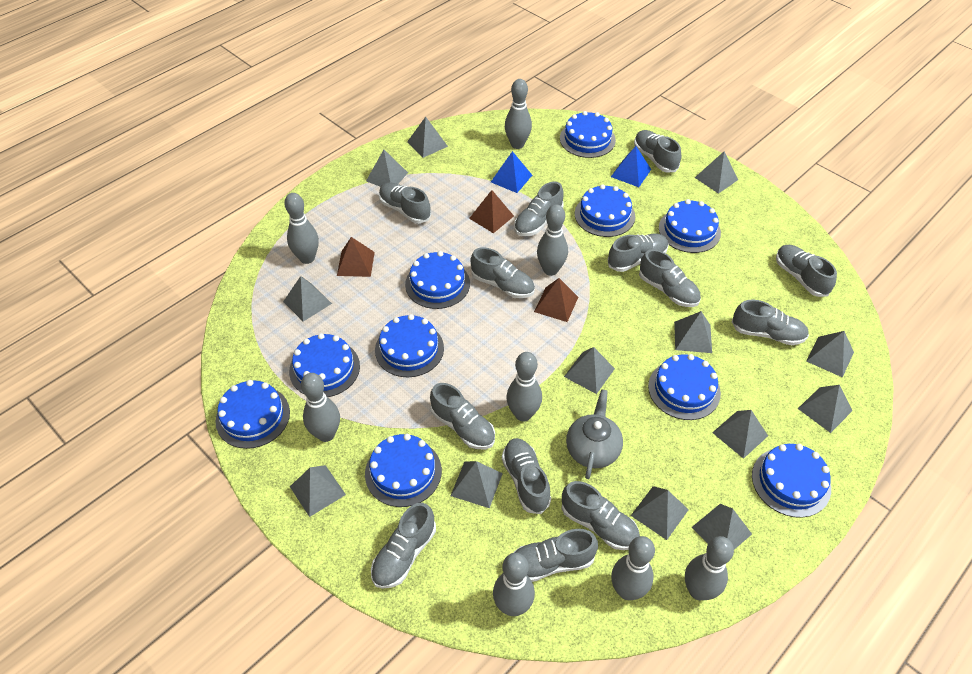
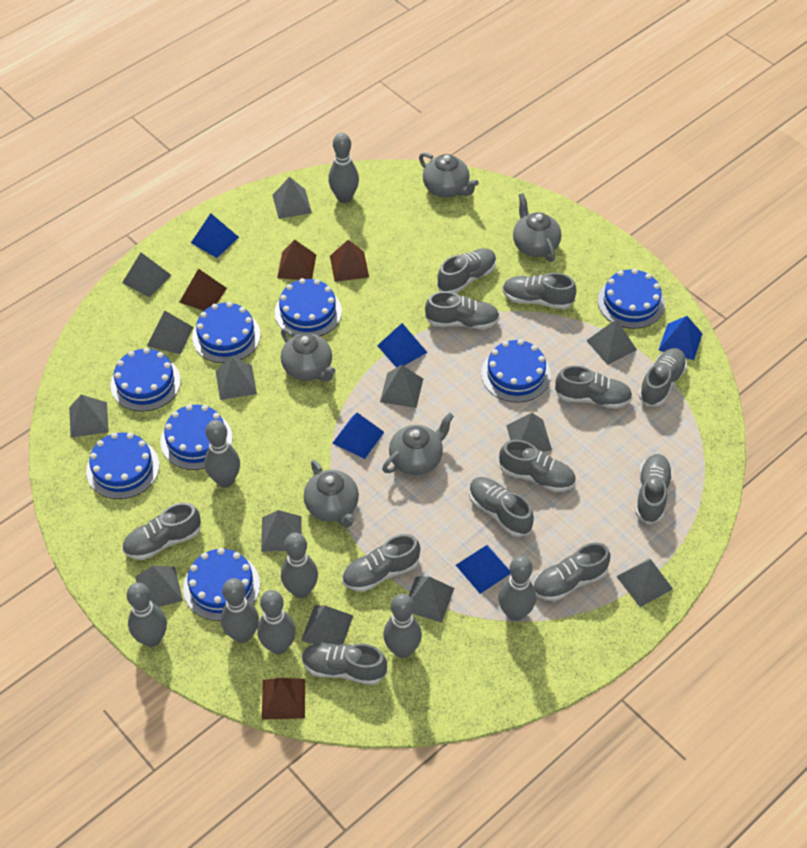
blue cake: 10 -> 8
blue pyramid: 2 -> 5
brown pyramid: 3 -> 4
grey shoe: 13 -> 12
grey teapot: 1 -> 5

